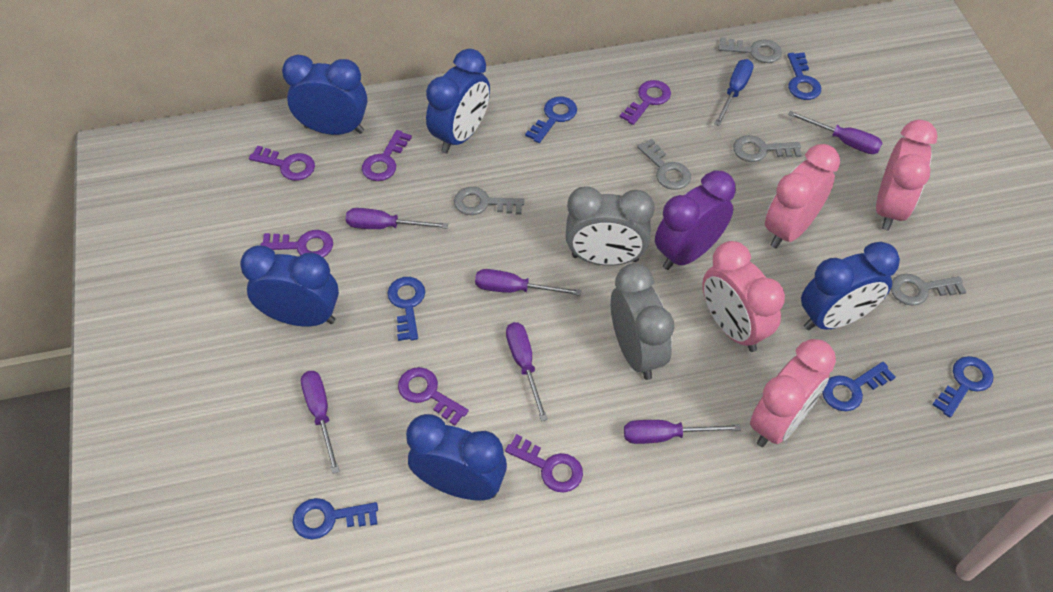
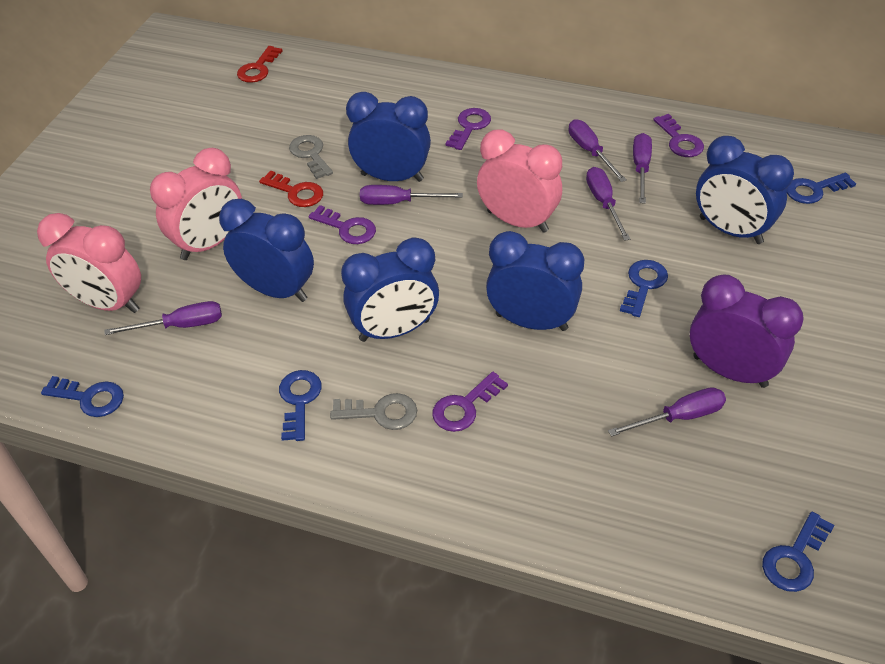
blue key: 6 -> 5
blue screwdriver: 1 -> 0
grey clock: 2 -> 0
grey key: 5 -> 2
pink clock: 4 -> 3
purple key: 6 -> 4
red key: 0 -> 2

